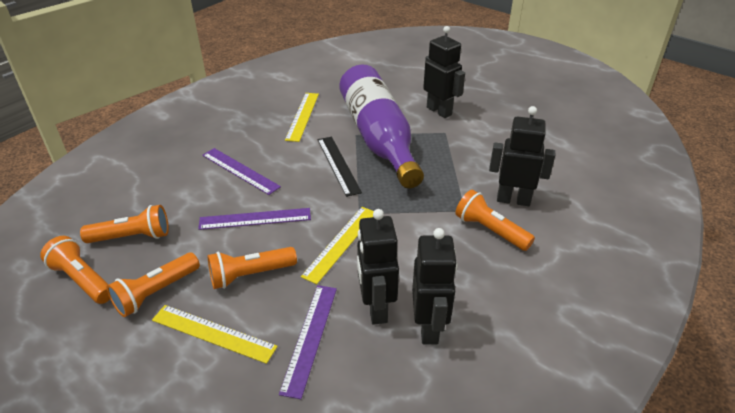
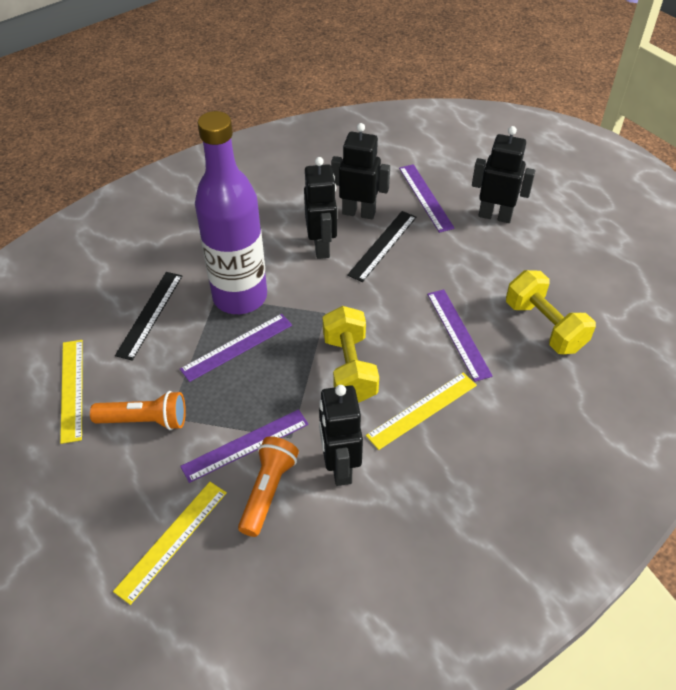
black ruler: 1 -> 2
orange flashlight: 5 -> 2
purple ruler: 3 -> 4
yellow dumbbell: 0 -> 2

